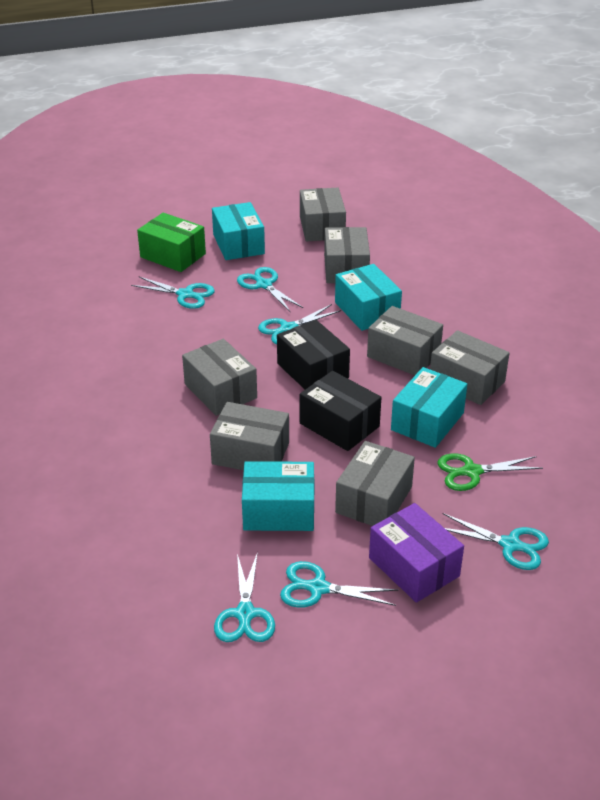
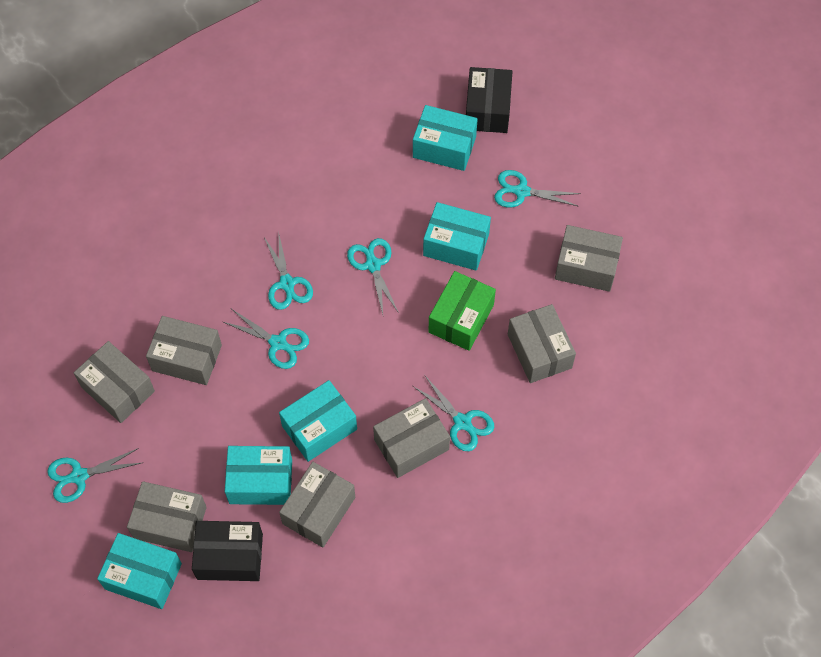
green scissors: 1 -> 0
purple box: 1 -> 0
turquoise box: 4 -> 5

